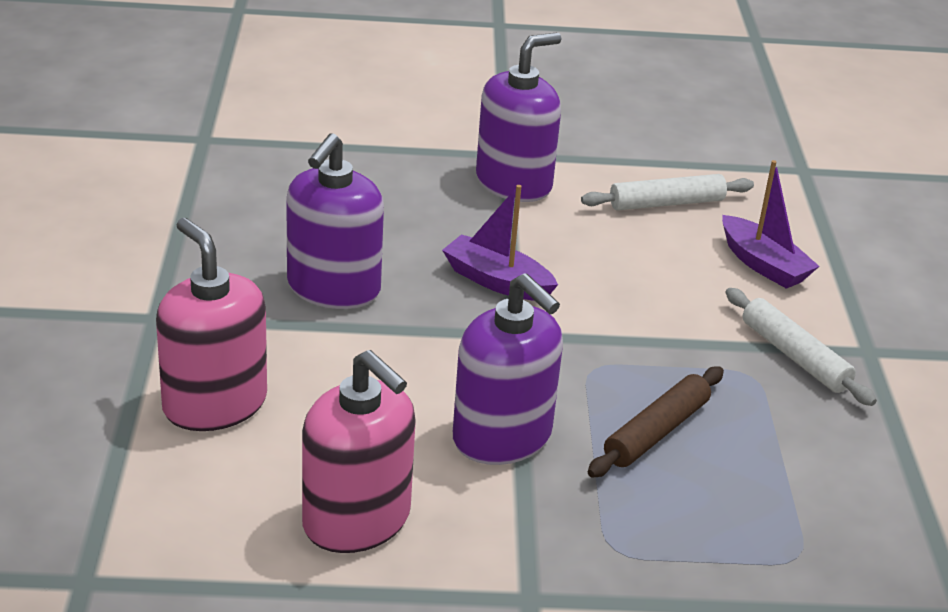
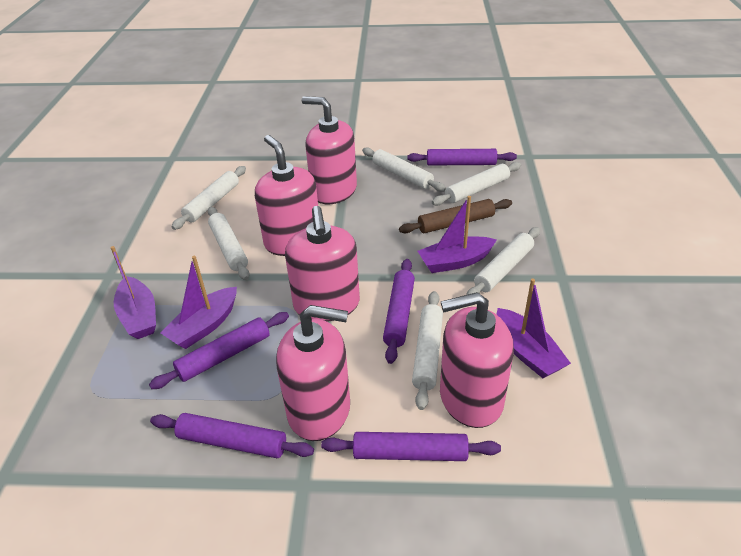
pink soap dispenser: 2 -> 5
purple boat: 2 -> 4
purple rolling pin: 0 -> 5
purple soap dispenser: 3 -> 0
white rolling pin: 2 -> 6

